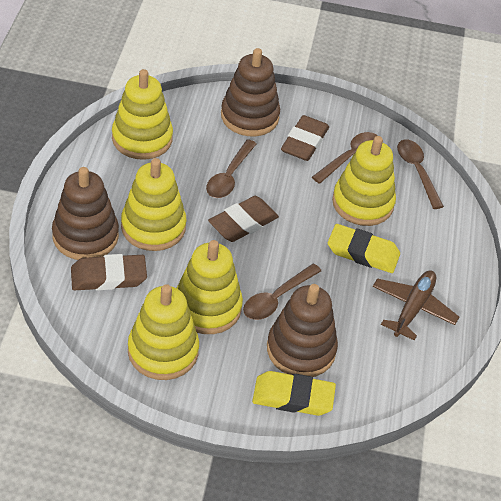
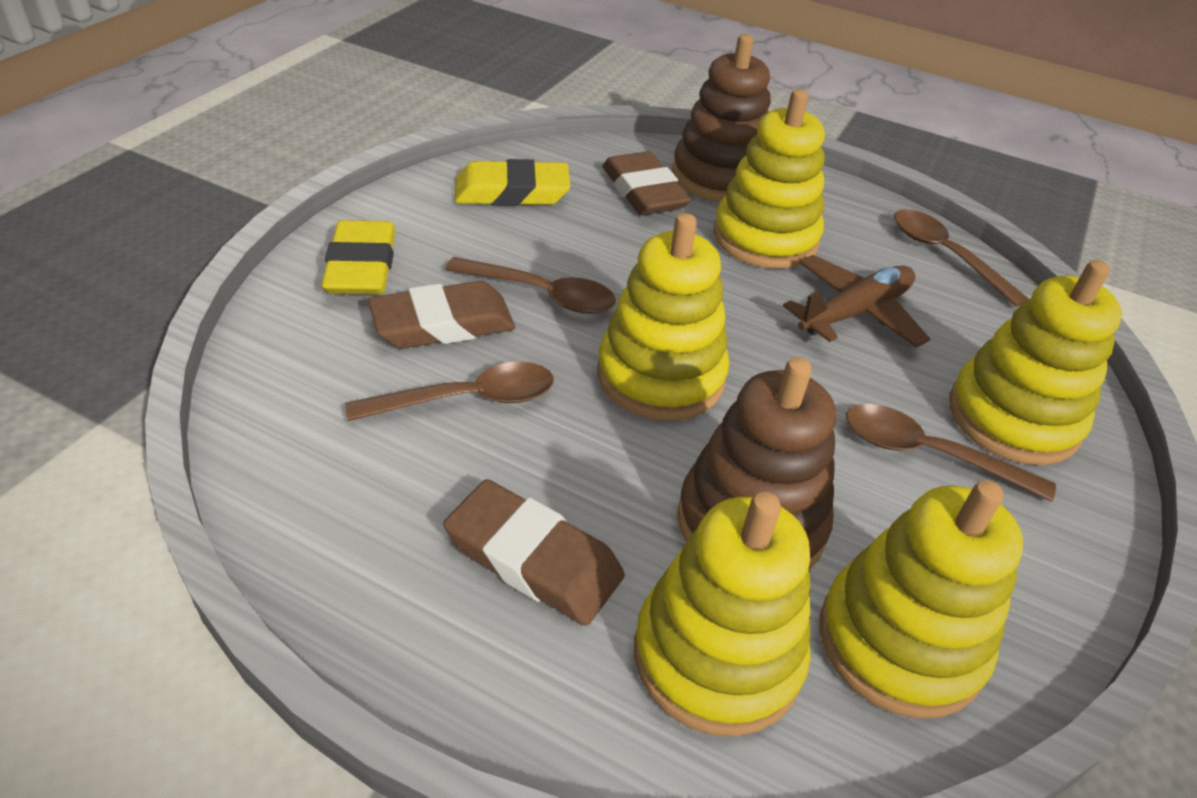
brown stacking toy: 3 -> 2

